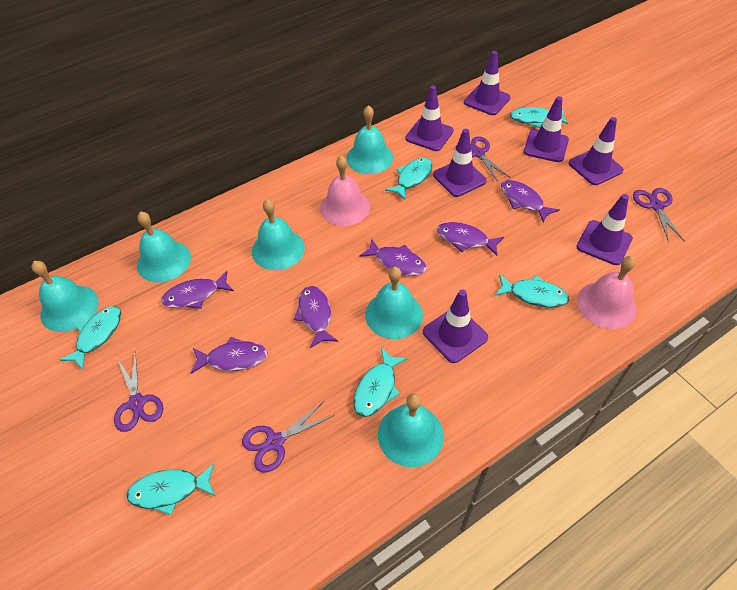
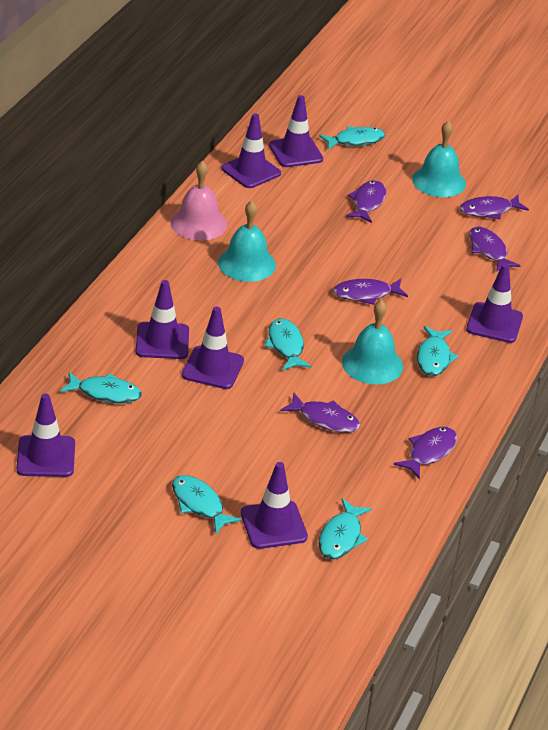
pink bell: 2 -> 1
purple scissors: 4 -> 0
turquoise bell: 6 -> 3

